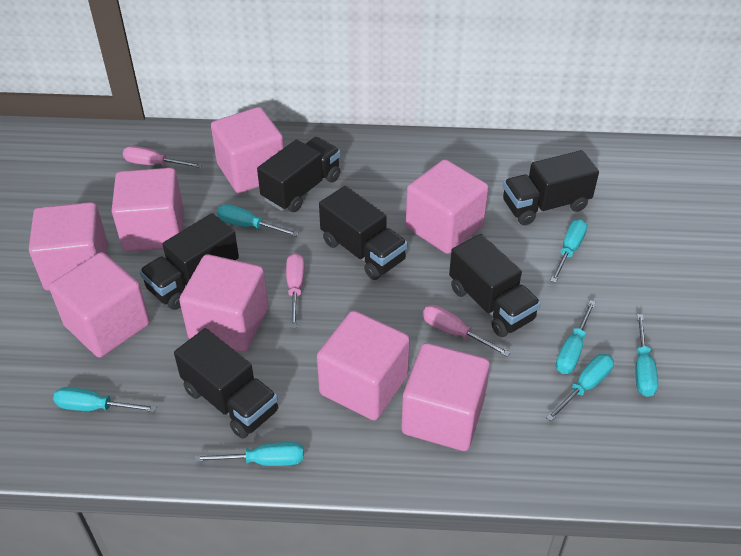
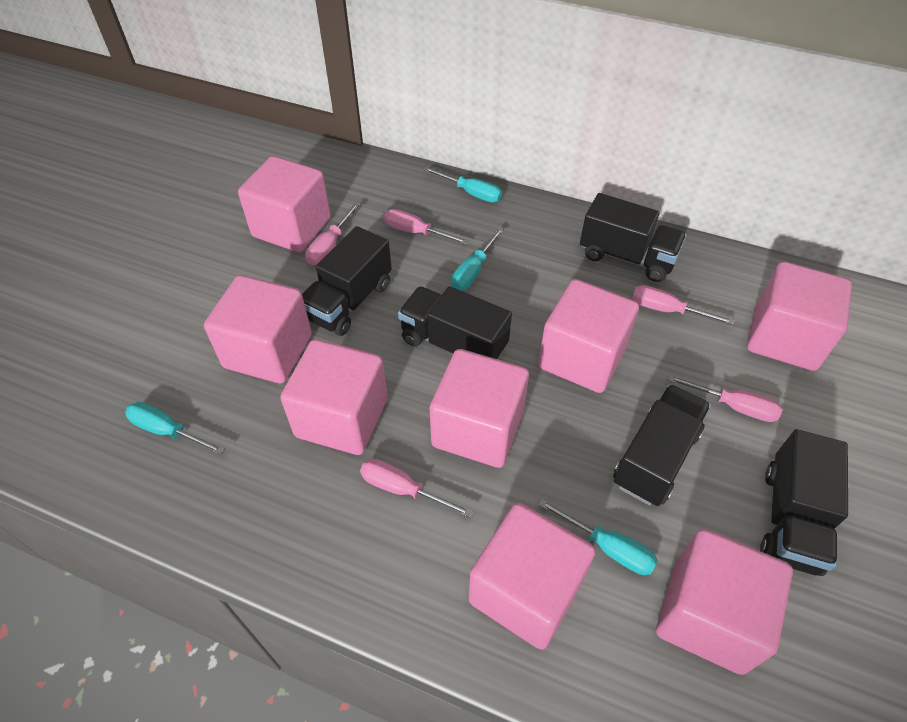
black truck: 6 -> 5
pink screwdriver: 3 -> 5
turquoise screwdriver: 7 -> 4

